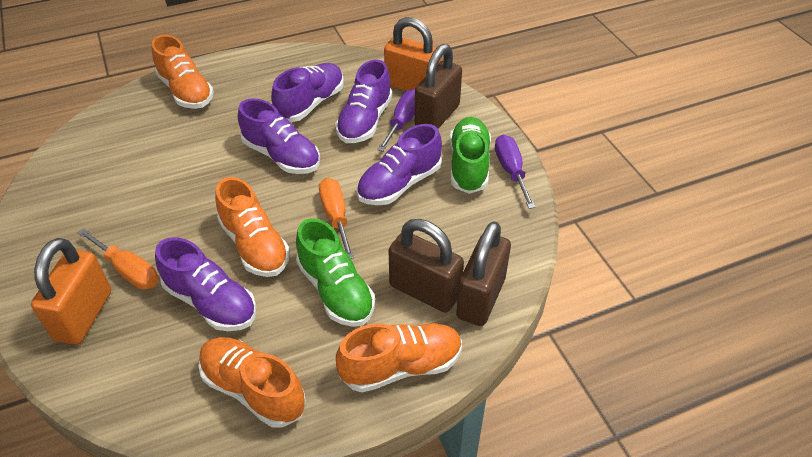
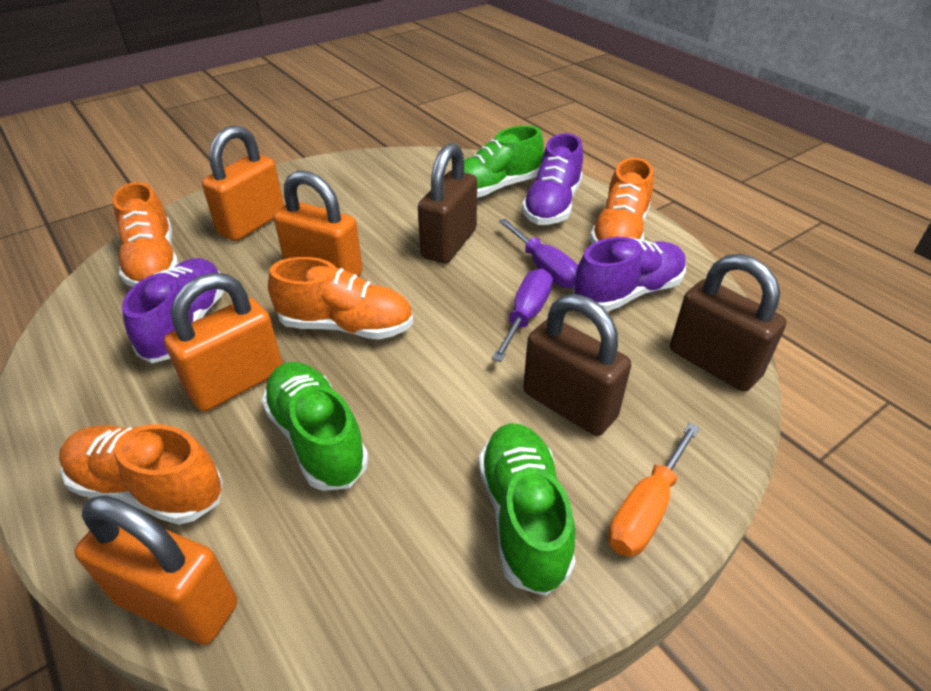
green shoe: 2 -> 3
orange padlock: 2 -> 4
orange screwdriver: 2 -> 1
purple shoe: 5 -> 3

